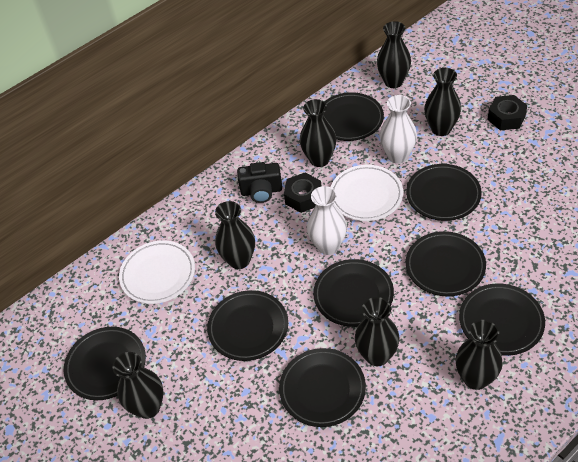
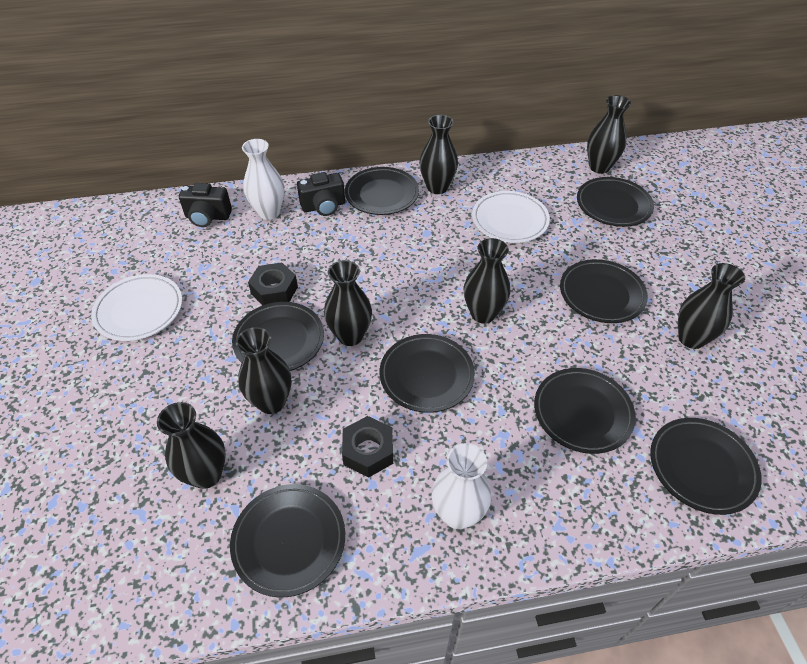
black camera: 1 -> 2

